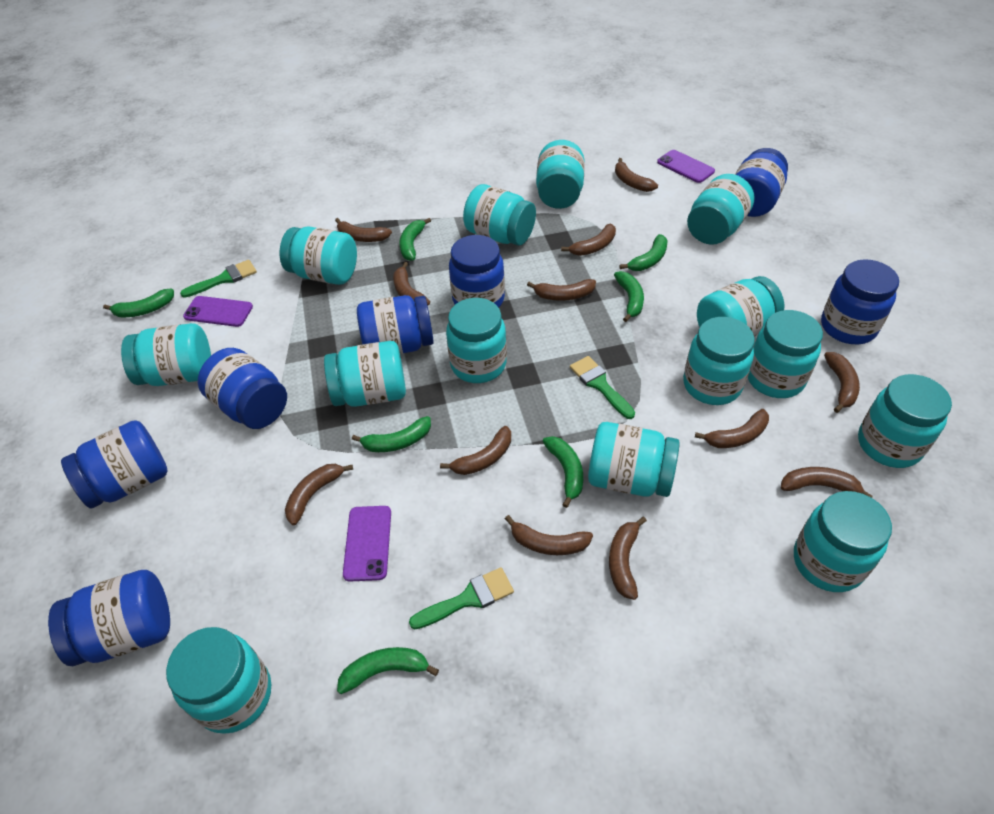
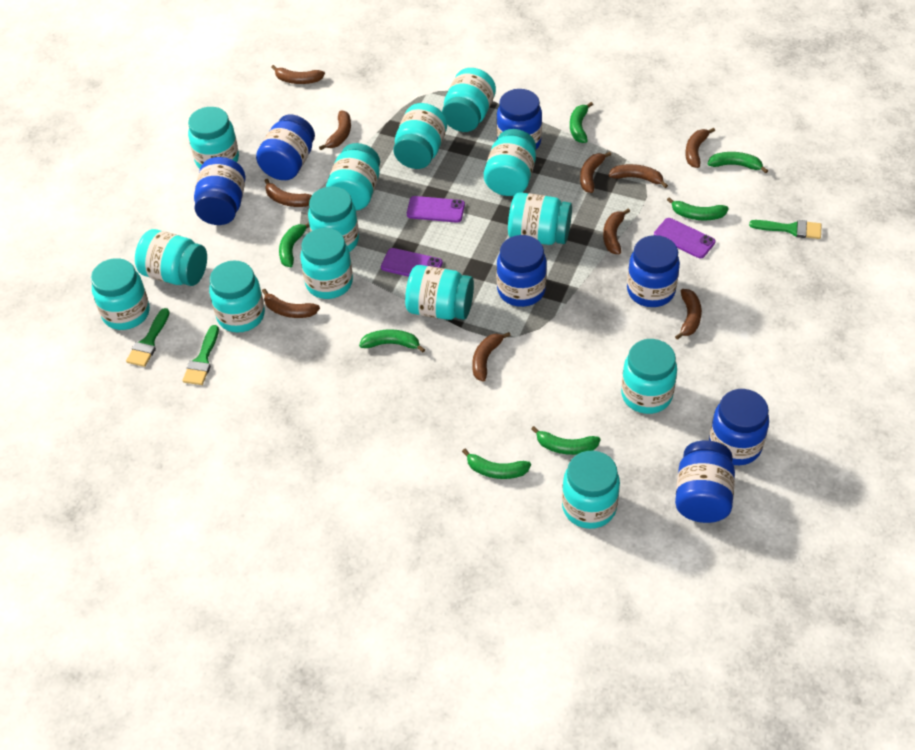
brown banana: 12 -> 10

